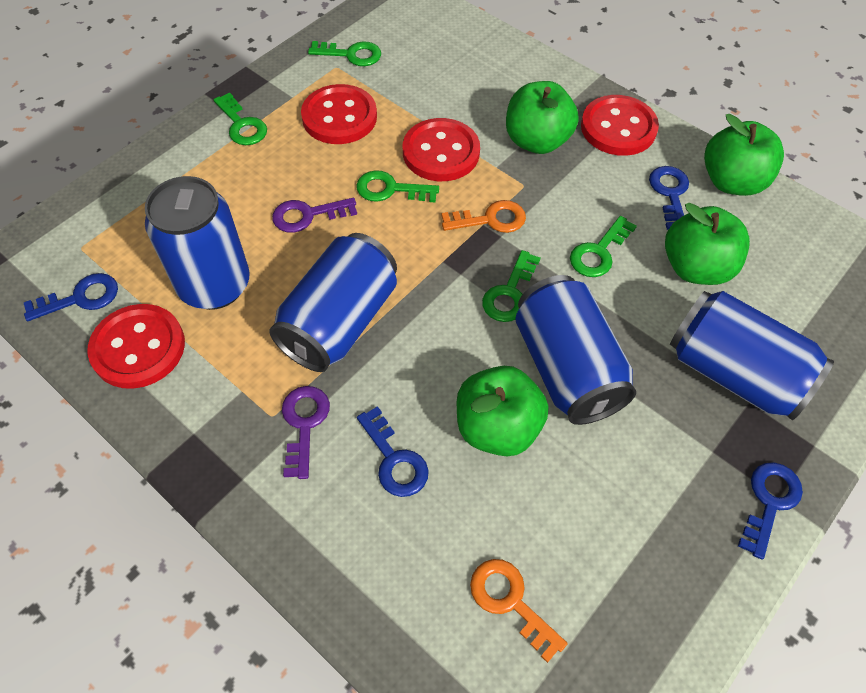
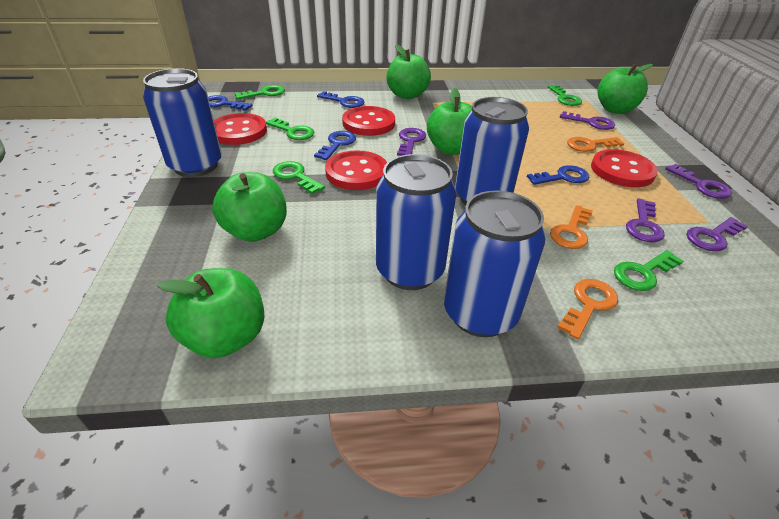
green apple: 4 -> 5
orange key: 2 -> 3
purple key: 2 -> 5

